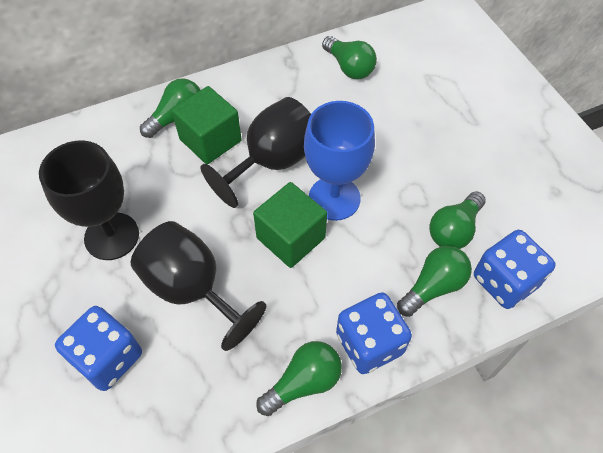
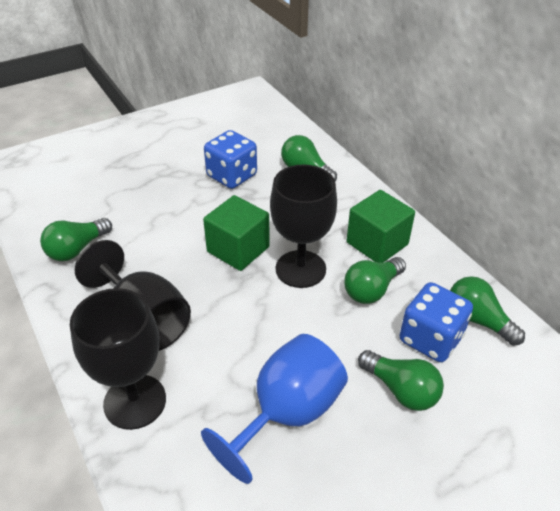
blue dice: 3 -> 2

